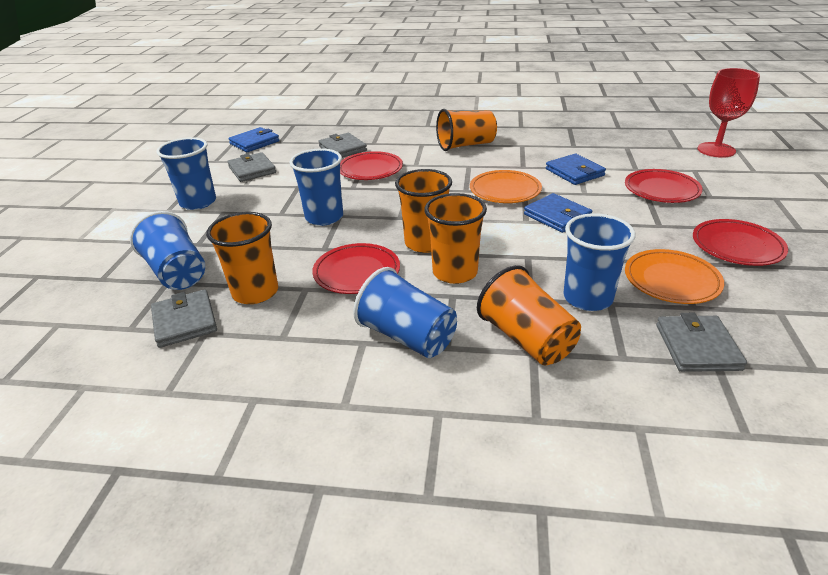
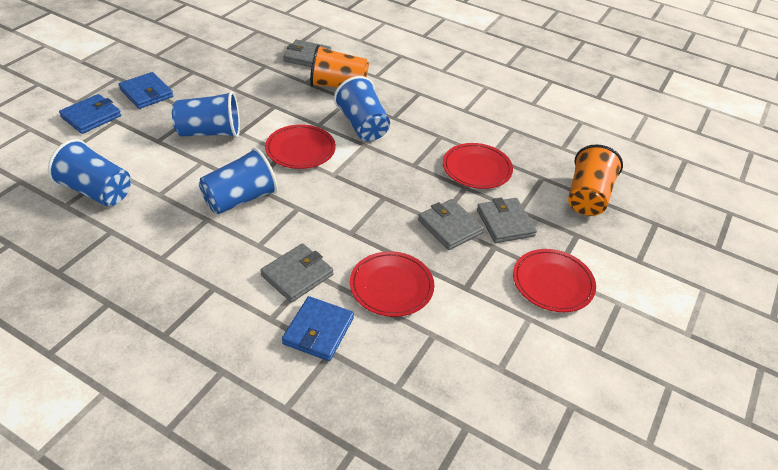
blue cup: 5 -> 4
orange cup: 5 -> 2
orange plate: 2 -> 0
red goblet: 1 -> 0

